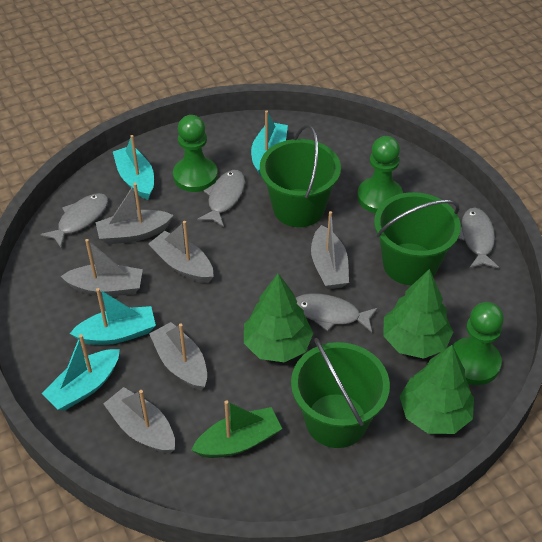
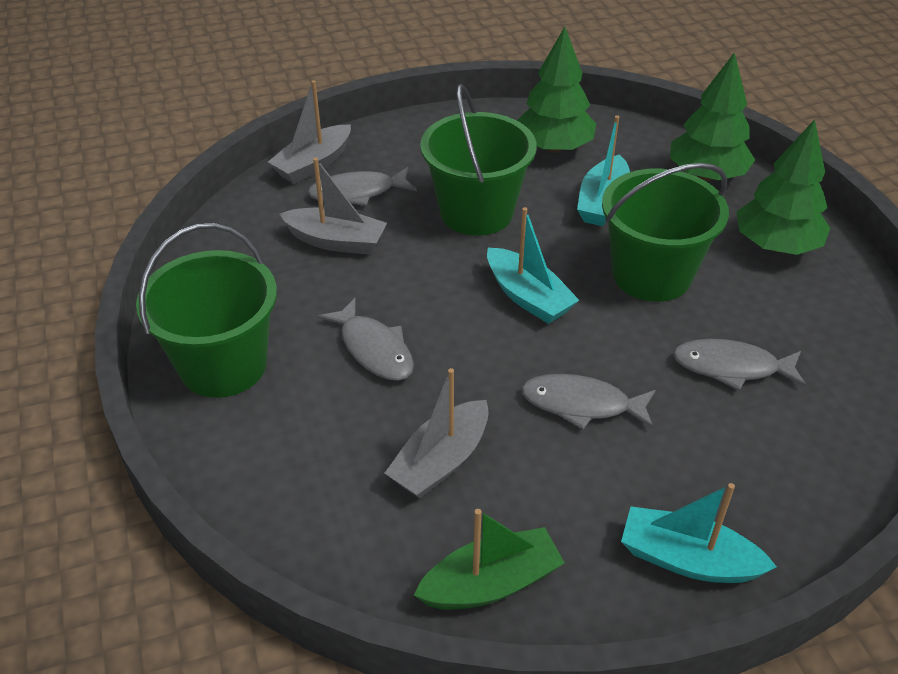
green pawn: 3 -> 0
grey boat: 6 -> 3
turquoise boat: 4 -> 3

